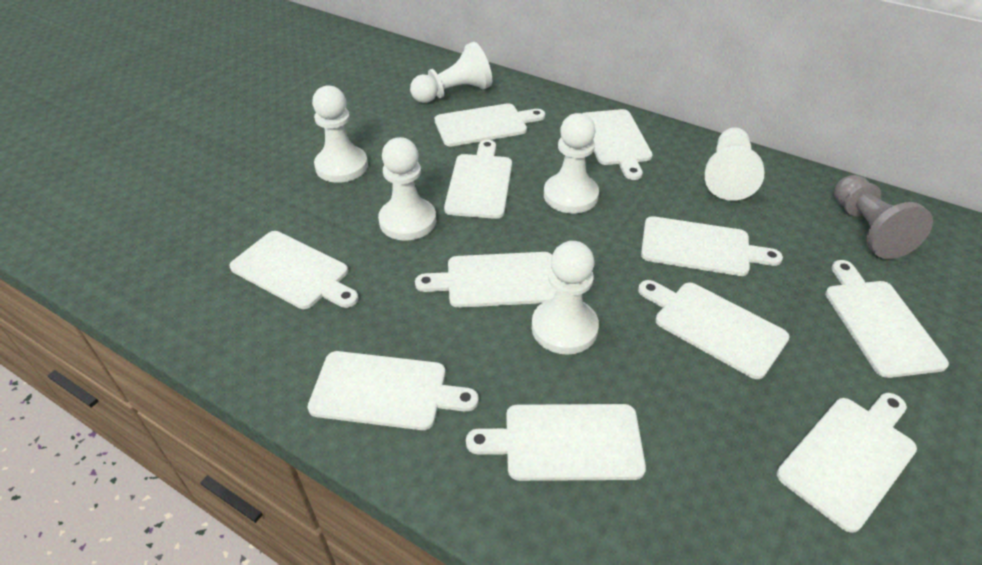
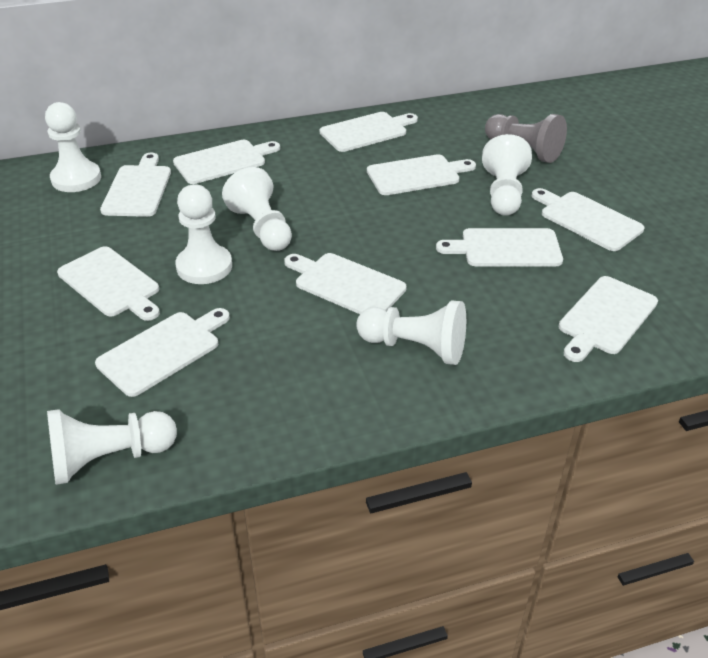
white cutting board: 11 -> 10

